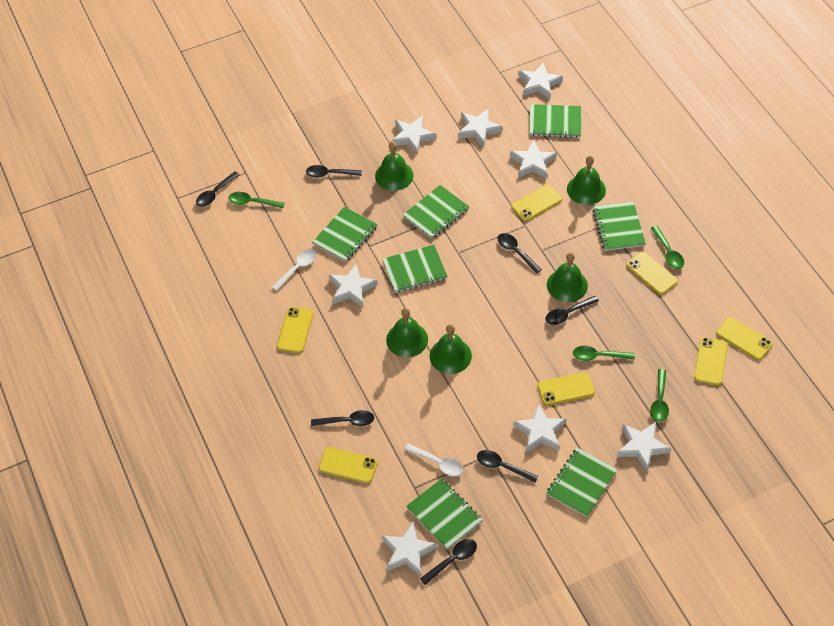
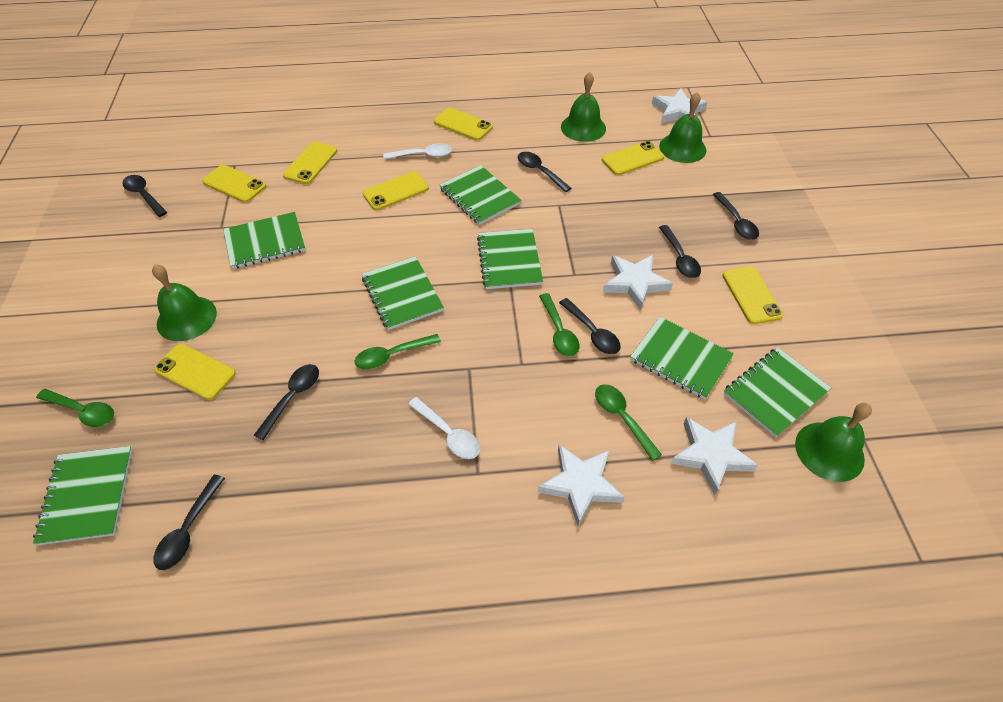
green bell: 5 -> 4
white star: 8 -> 4

